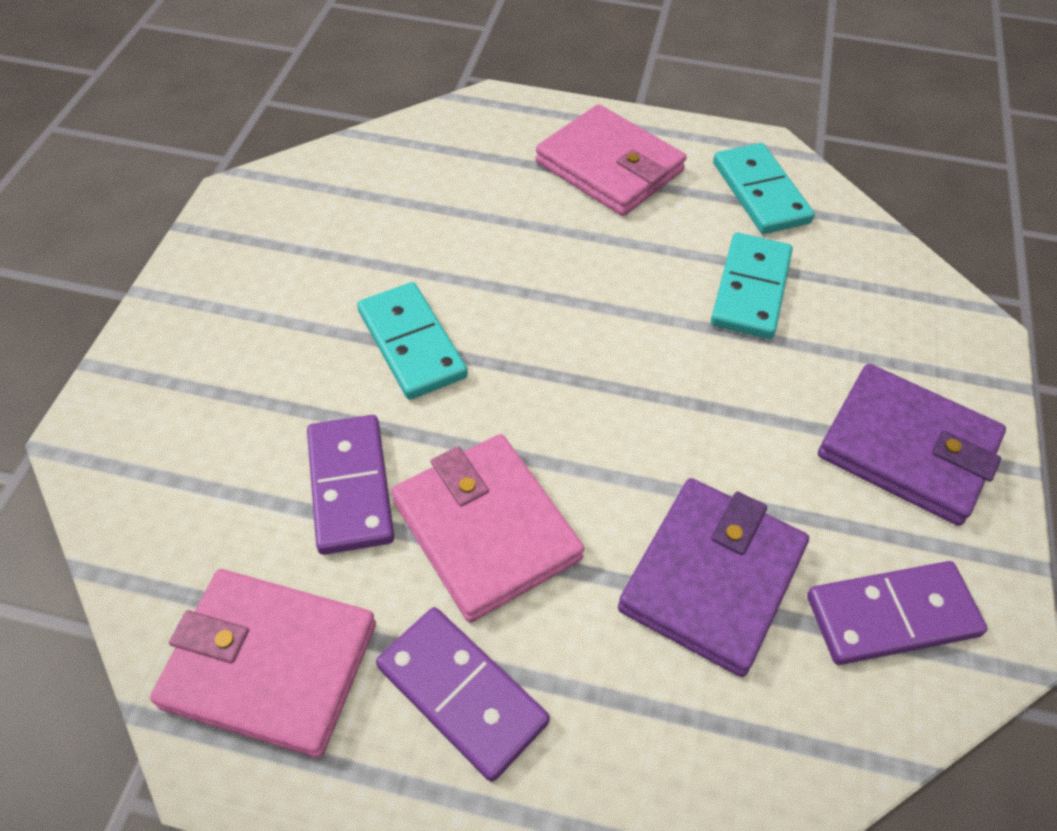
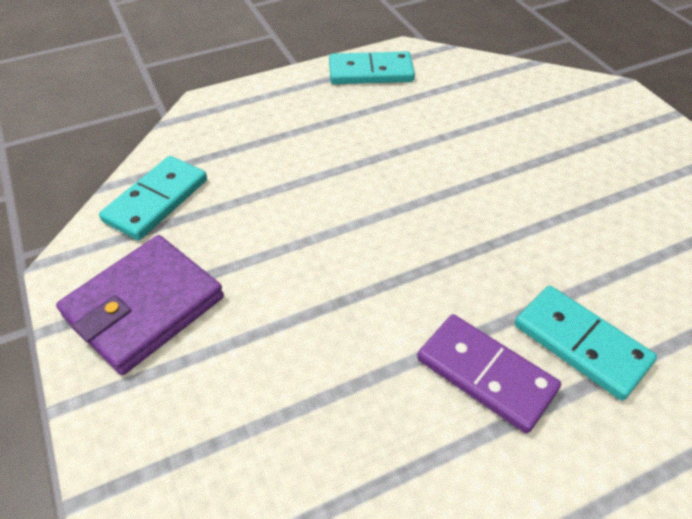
pink wallet: 3 -> 0
purple domino: 3 -> 1
purple wallet: 2 -> 1

